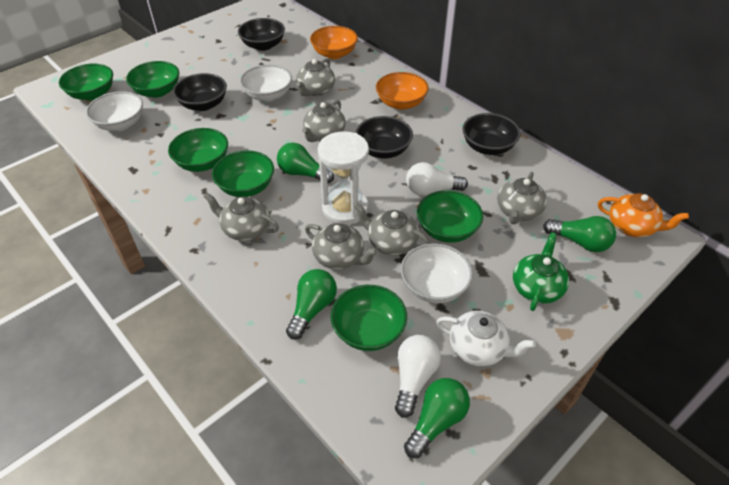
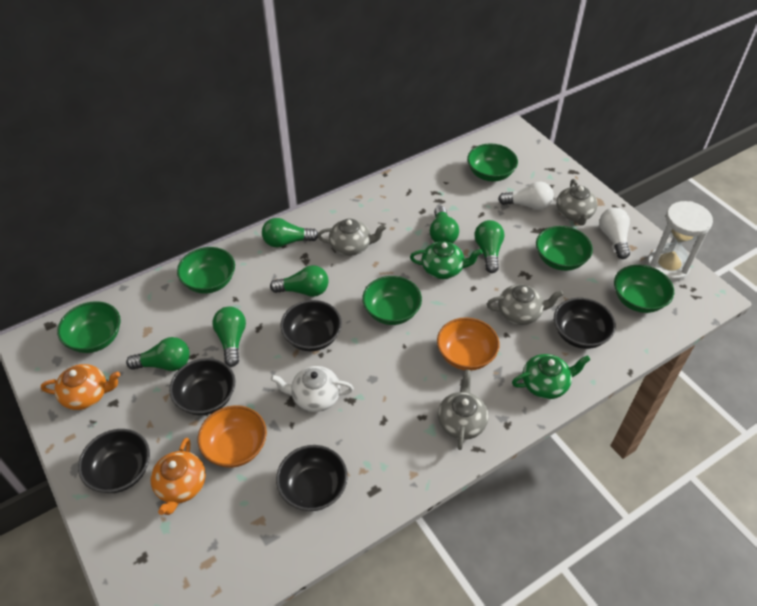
black bowl: 4 -> 5
green light bulb: 4 -> 6
green teapot: 1 -> 2
grey teapot: 6 -> 4
orange teapot: 1 -> 2
white bowl: 3 -> 0

